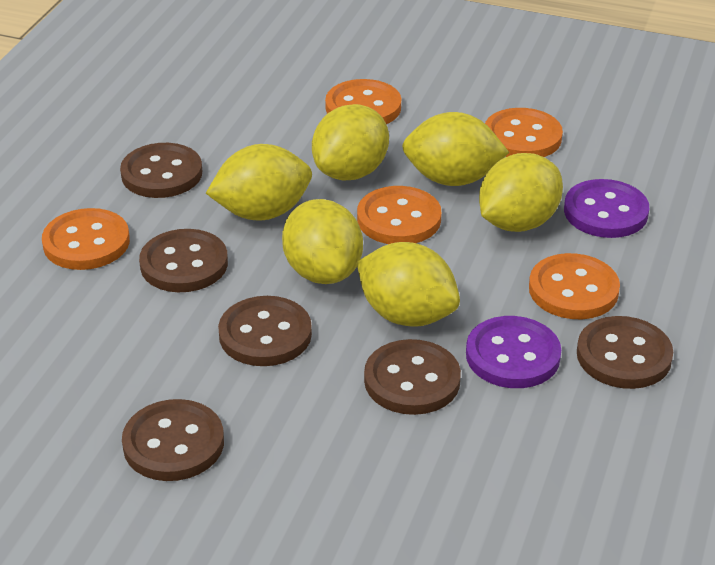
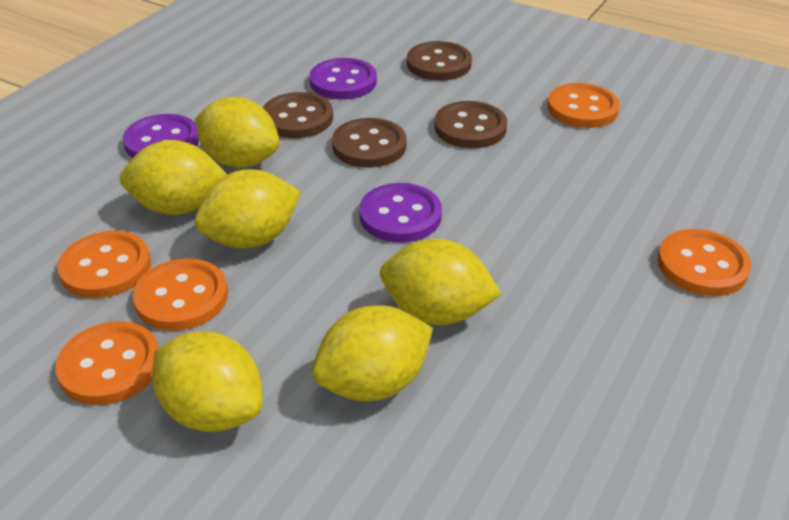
brown button: 6 -> 4
purple button: 2 -> 3

